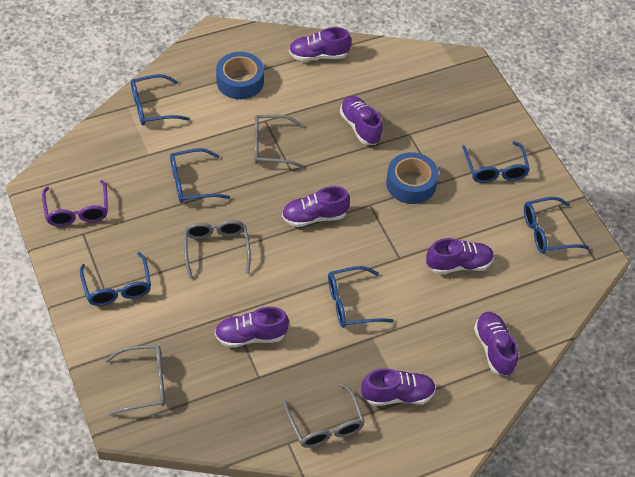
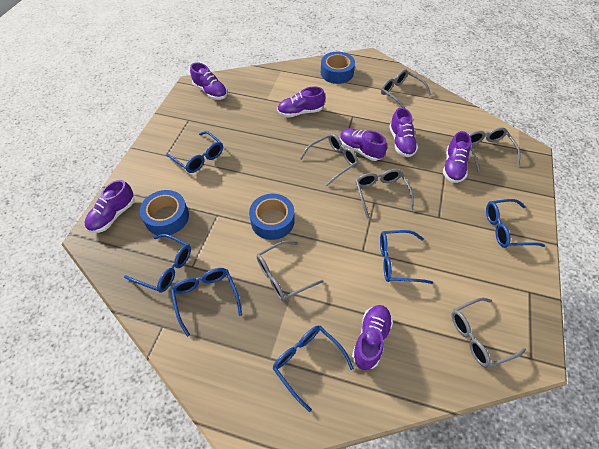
blue tape: 2 -> 3
grey glasses: 4 -> 6
purple glasses: 1 -> 0

